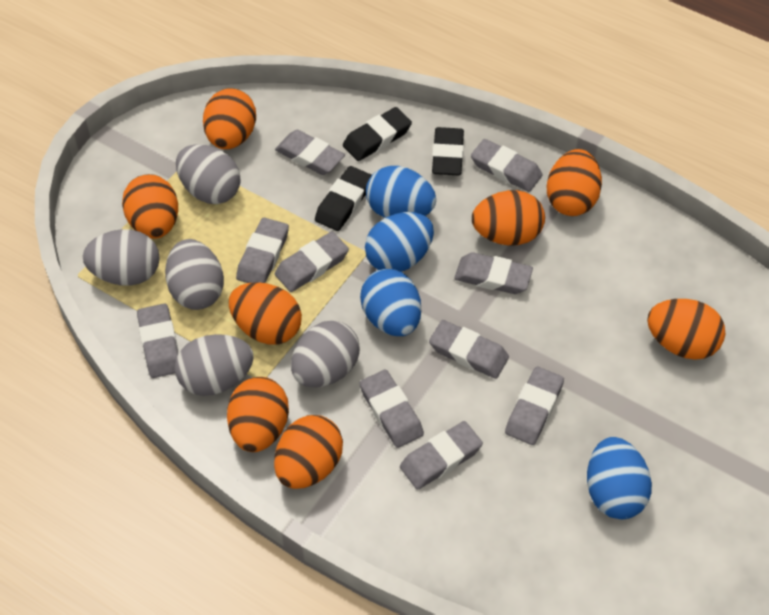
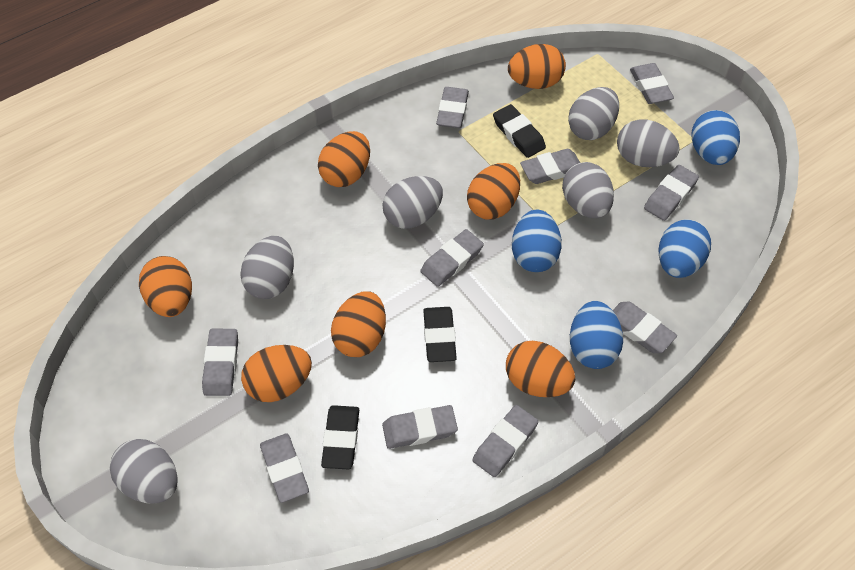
grey egg: 5 -> 6
orange egg: 8 -> 7

